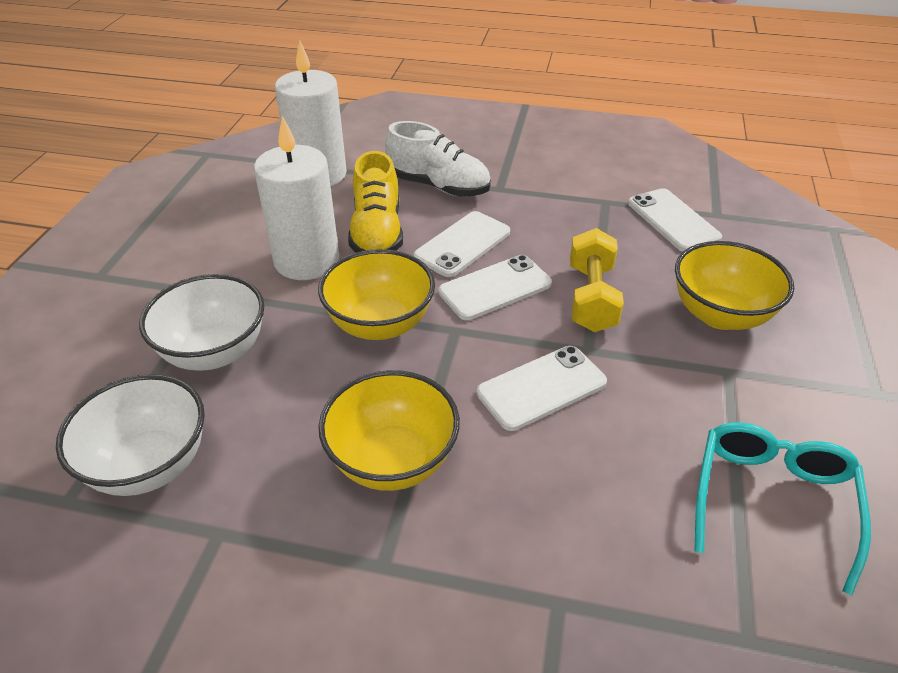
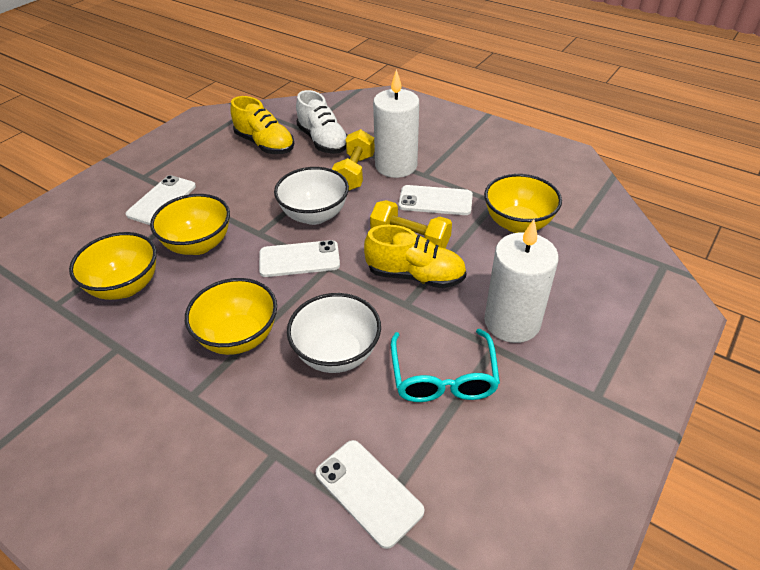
yellow bowl: 3 -> 4
yellow dumbbell: 1 -> 2
yellow shoe: 1 -> 2

